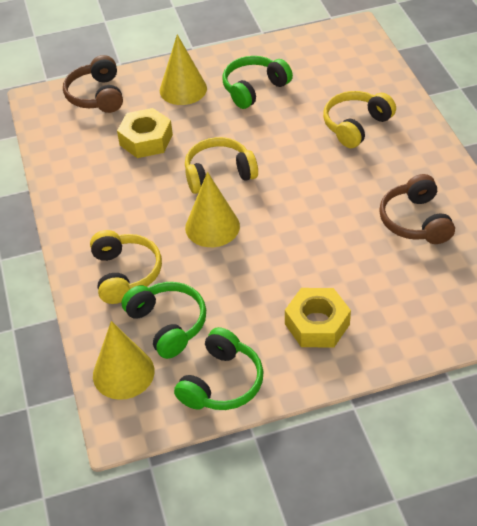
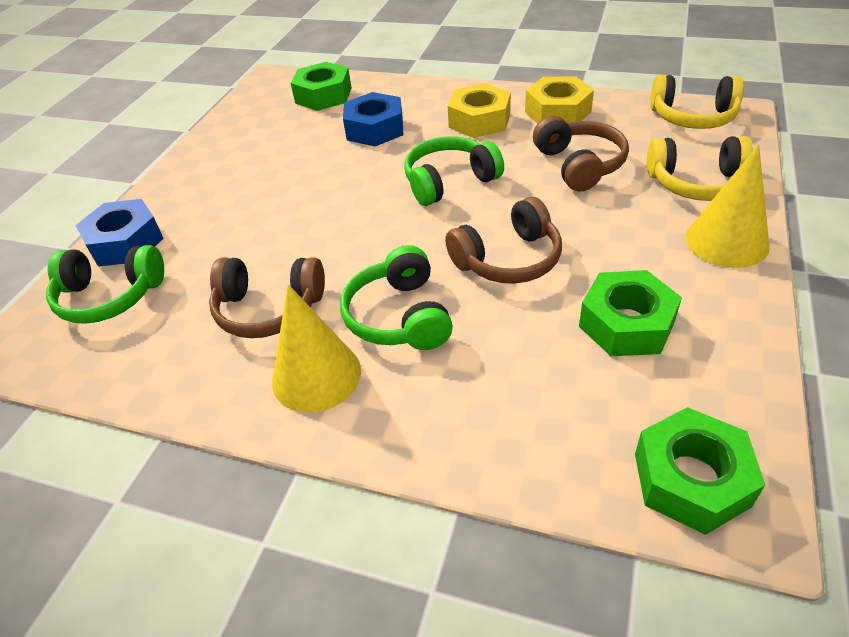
blue nut: 0 -> 2
brown headphones: 2 -> 3
green nut: 0 -> 3
yellow cone: 3 -> 2
yellow headphones: 3 -> 2

